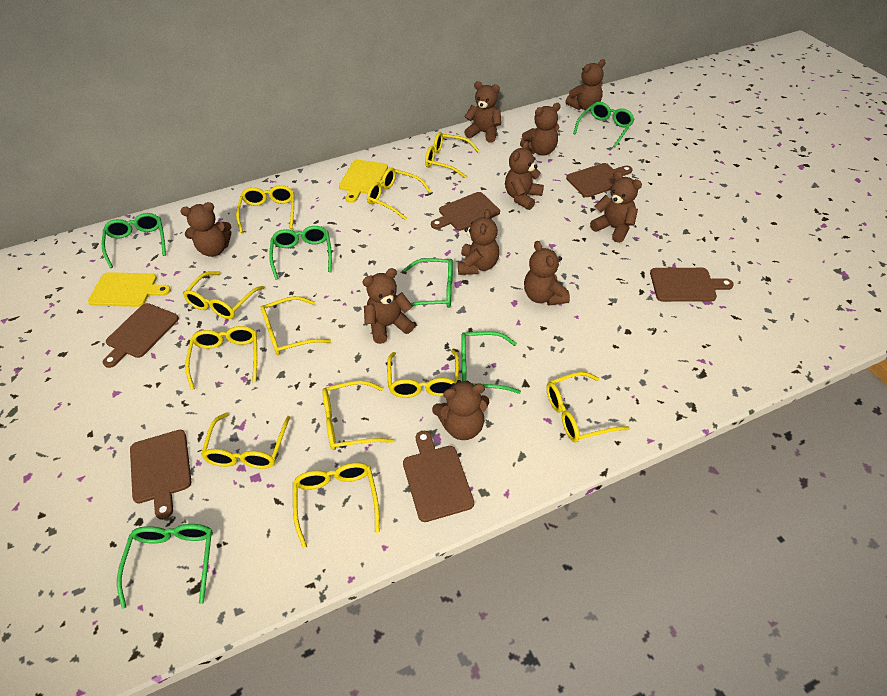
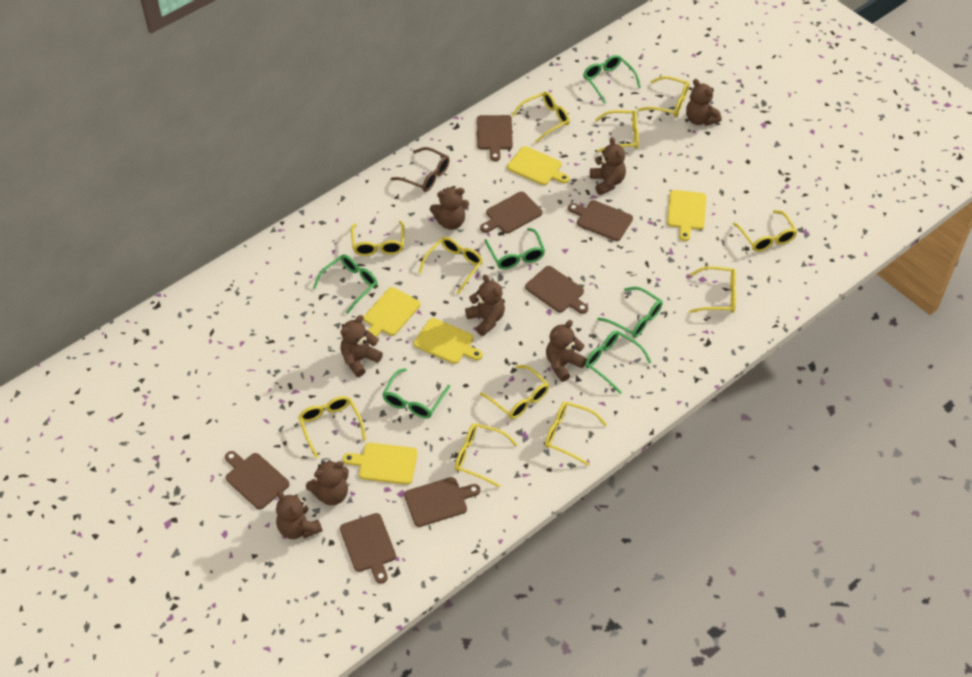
brown cutting board: 6 -> 7
brown glasses: 0 -> 1
brown teddy bear: 10 -> 8
yellow cutting board: 2 -> 5

